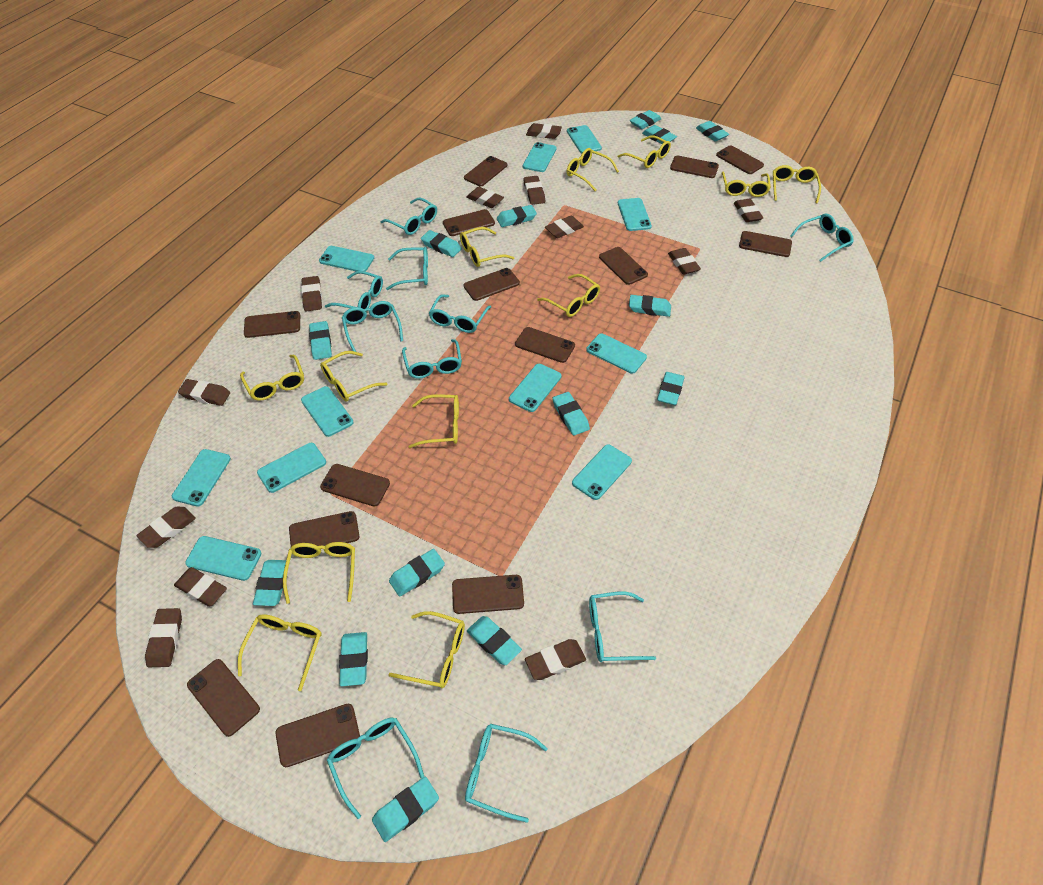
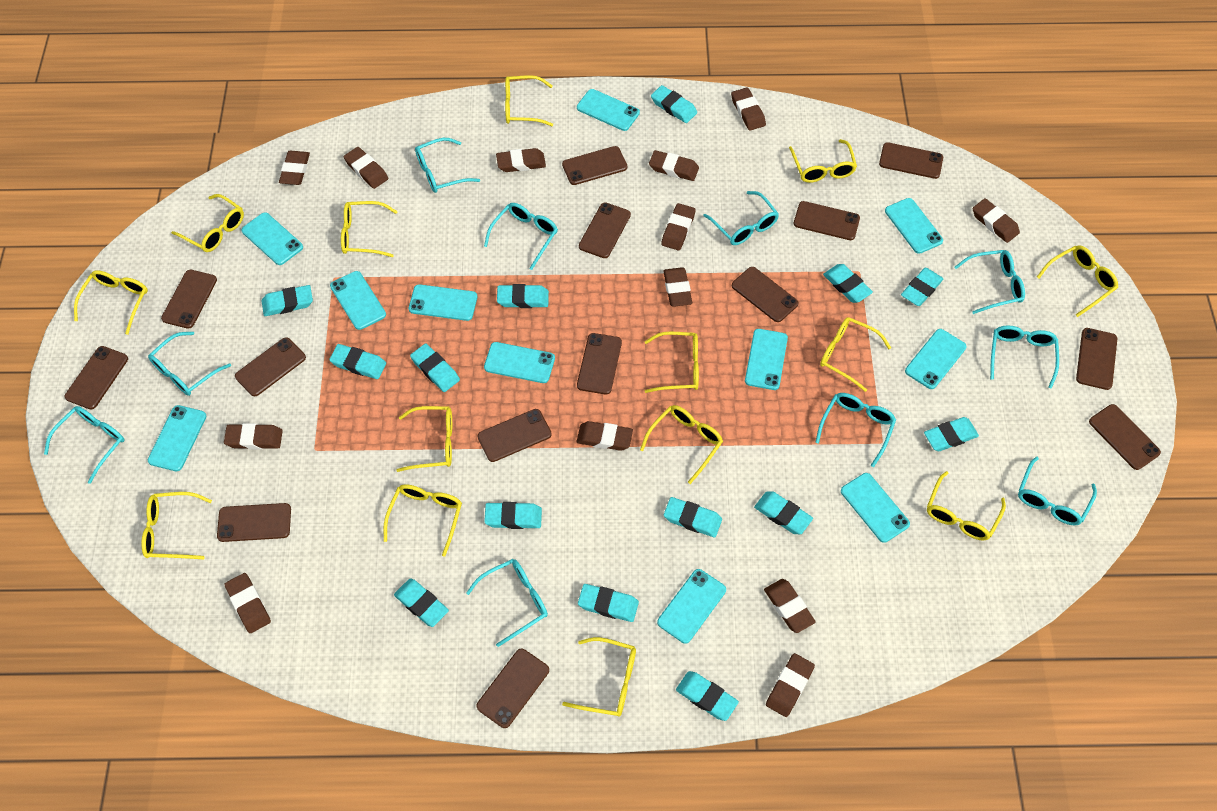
brown eraser: 12 -> 13
yellow glasses: 12 -> 14

